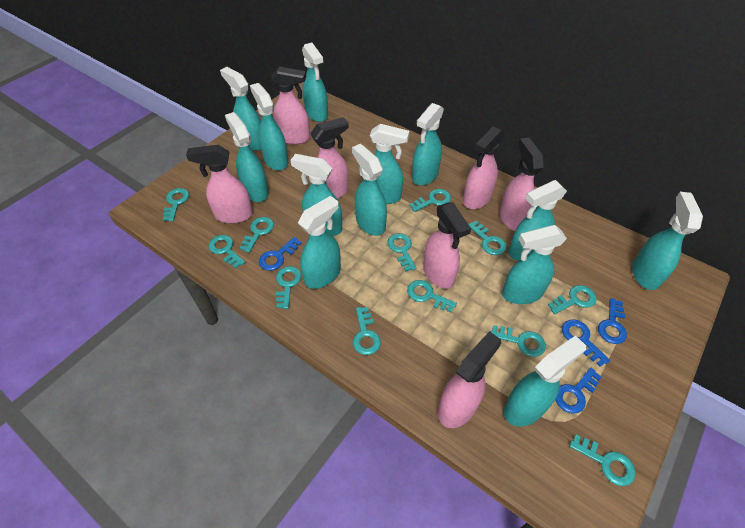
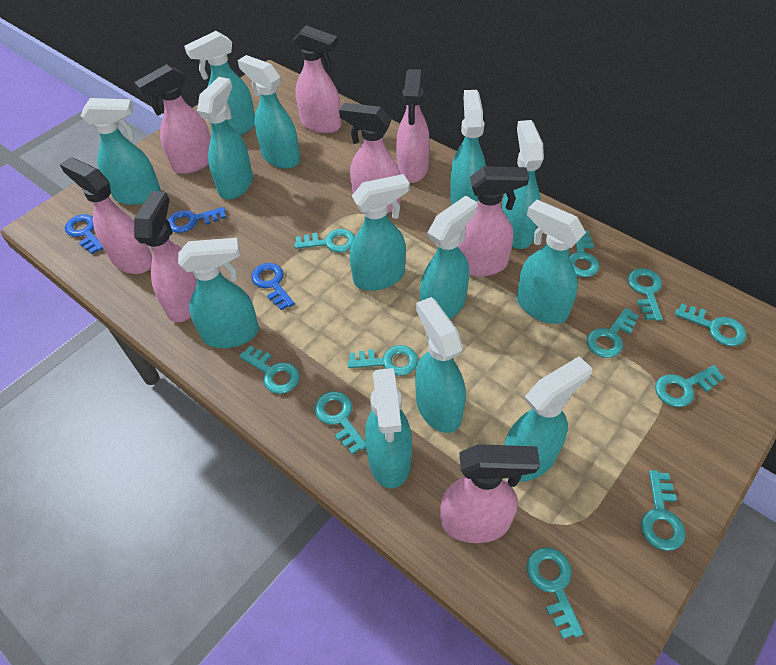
blue key: 4 -> 3
pink spray bottle: 7 -> 8
turquoise key: 12 -> 11

